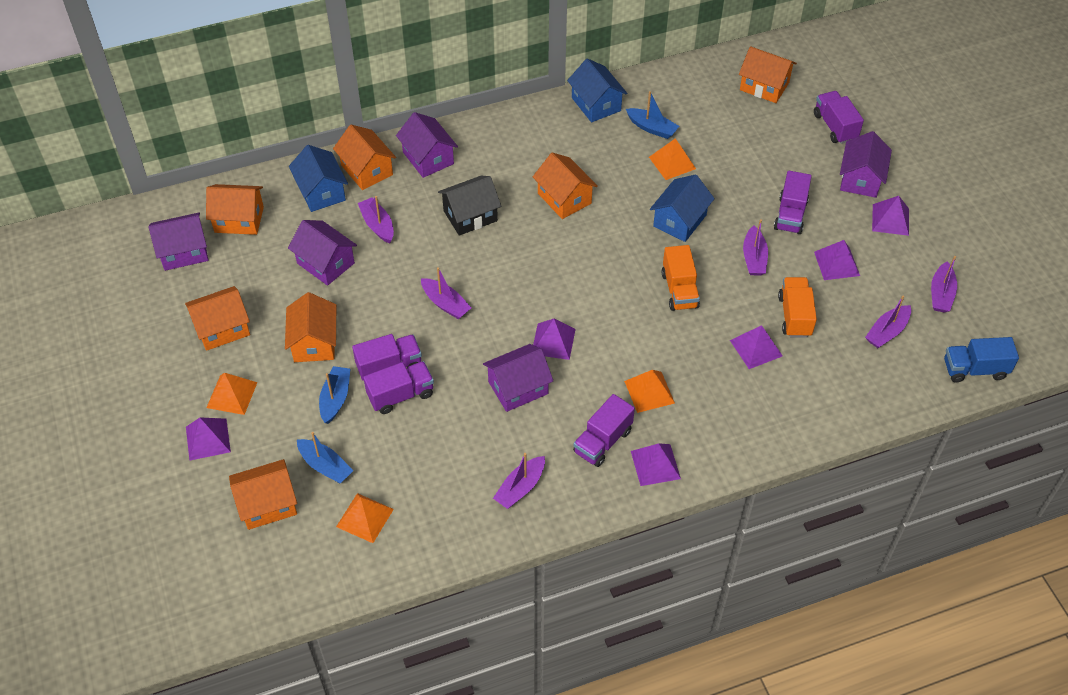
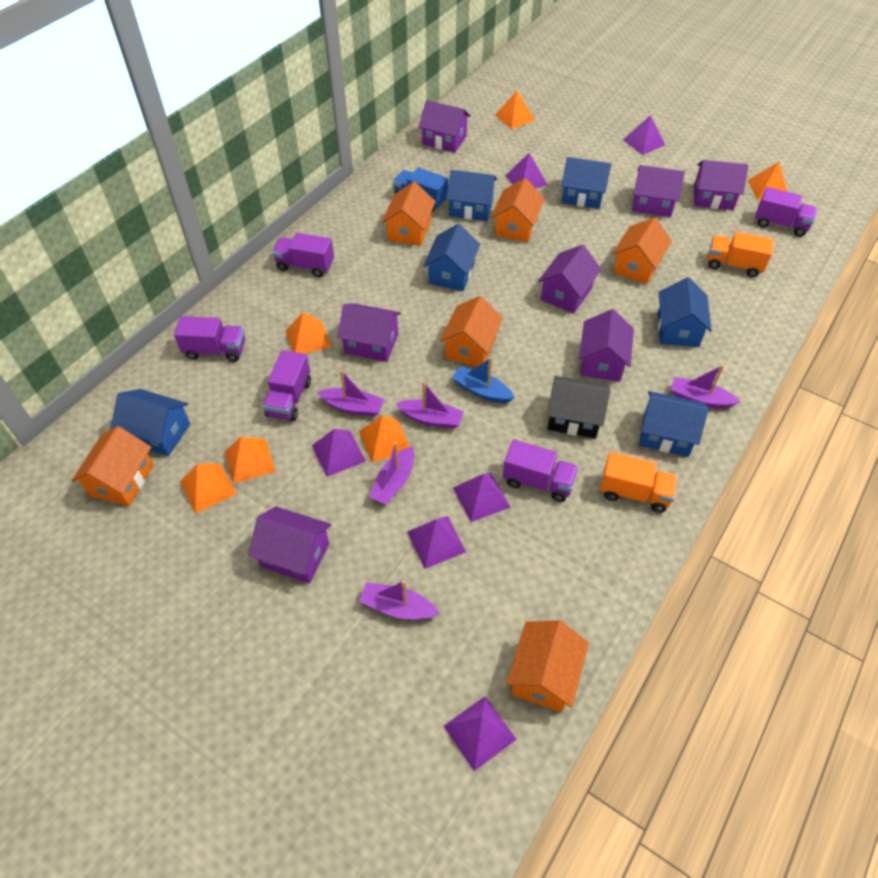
blue boat: 3 -> 1
blue house: 3 -> 6
orange house: 7 -> 6
orange pyramid: 4 -> 6
purple boat: 6 -> 5
purple house: 5 -> 7

